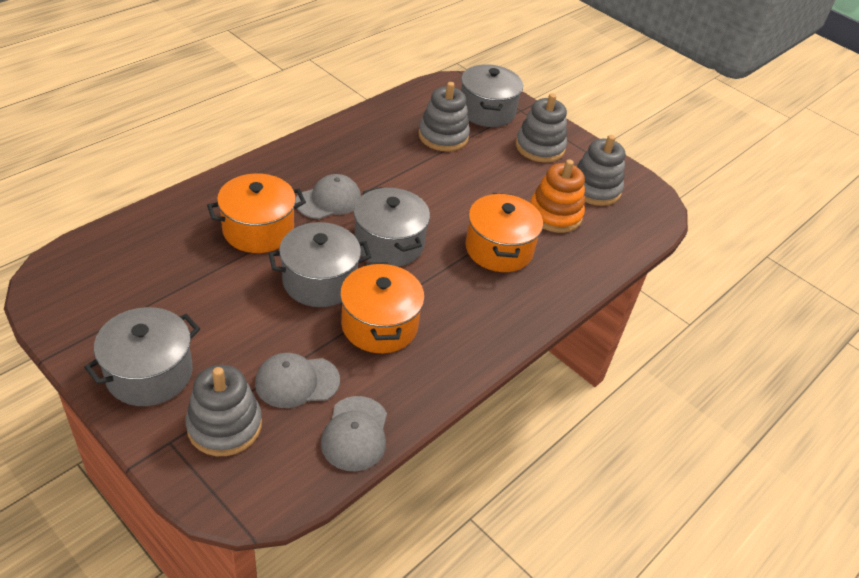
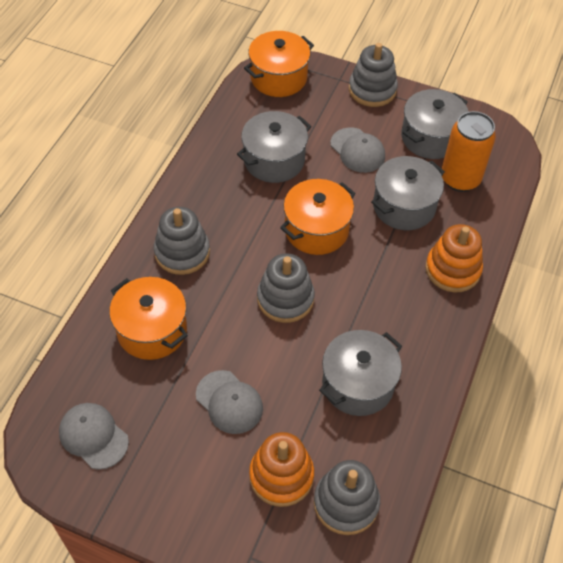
orange can: 0 -> 1
orange stacking toy: 1 -> 2

